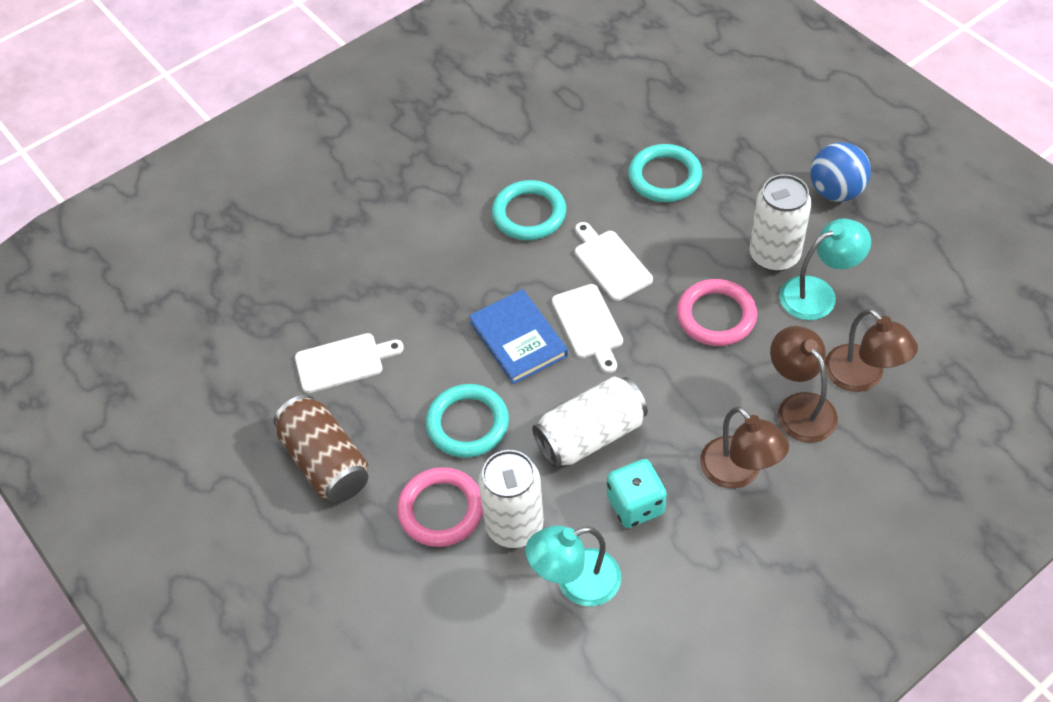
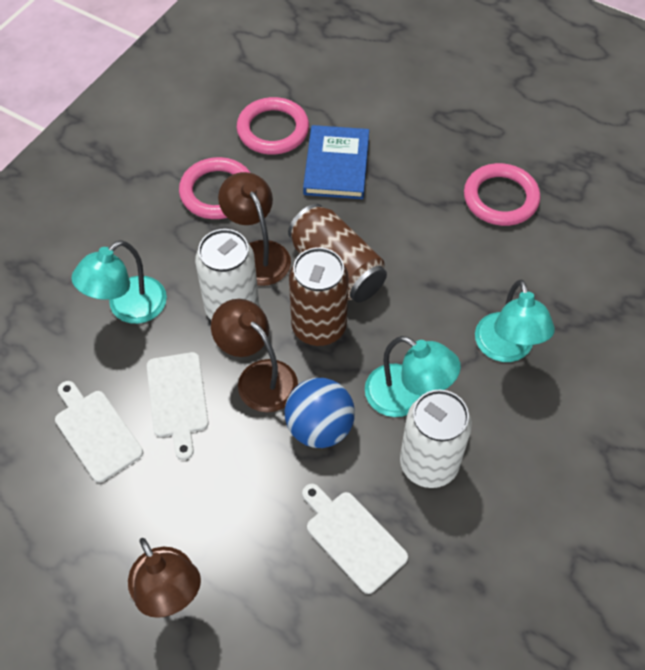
brown can: 1 -> 2
pink ring: 2 -> 3
turquoise dice: 1 -> 0
turquoise lamp: 2 -> 3
turquoise ring: 3 -> 0
white can: 3 -> 2

